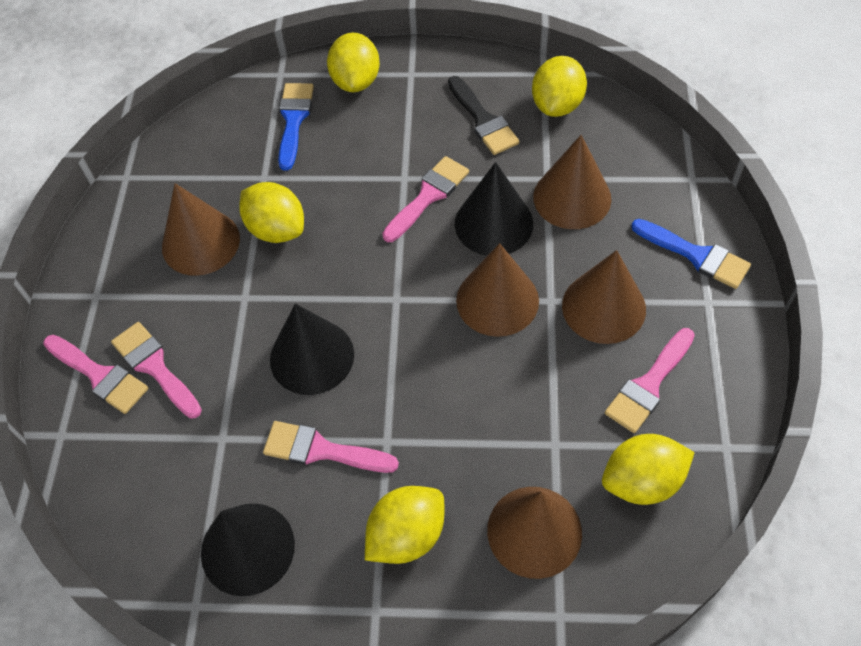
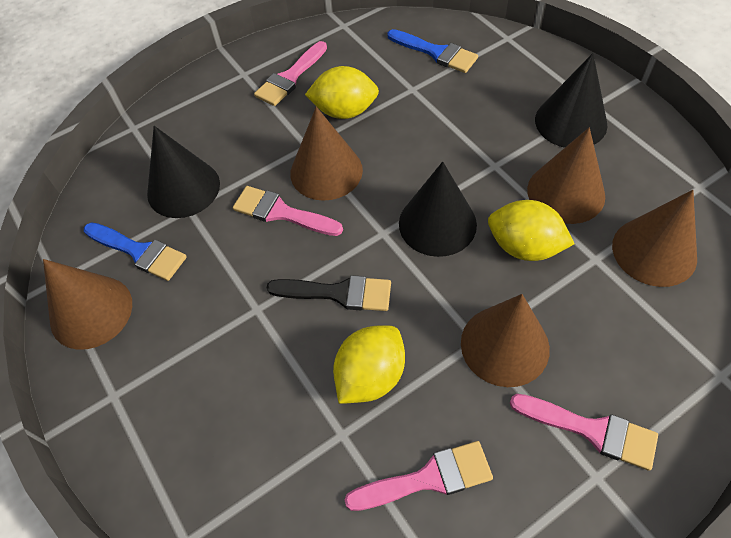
pink brush: 5 -> 4
yellow lemon: 5 -> 3

